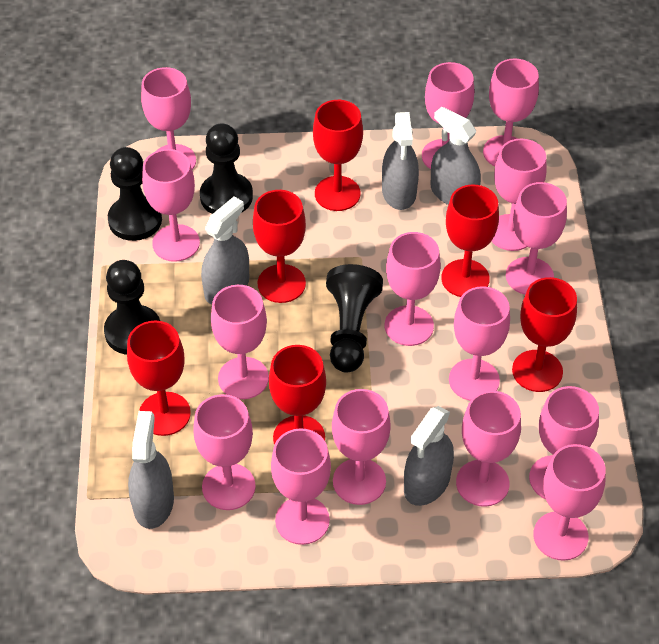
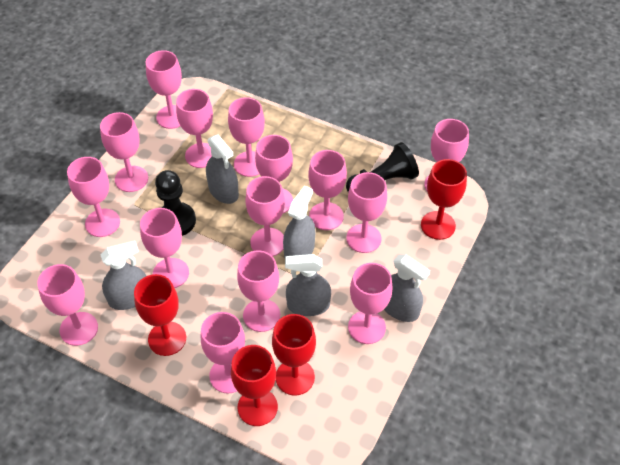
black pawn: 4 -> 2
red goblet: 6 -> 4

